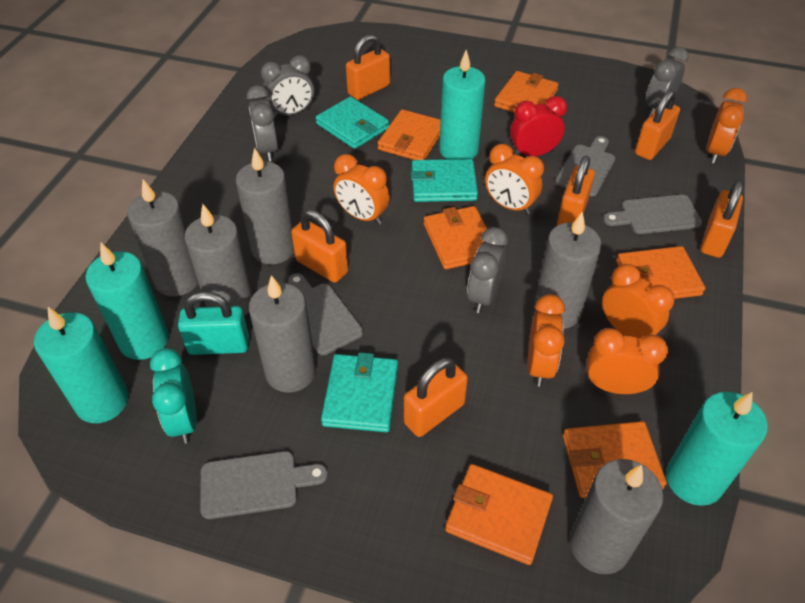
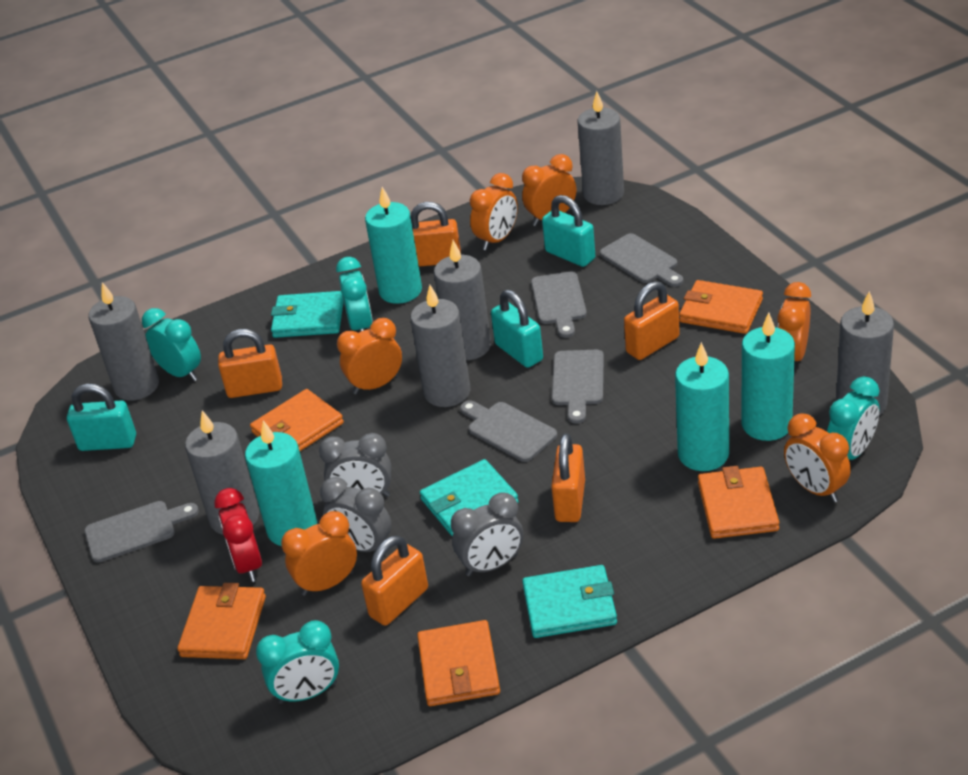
grey clock: 4 -> 3
grey cutting board: 4 -> 5
orange padlock: 6 -> 5
orange wallet: 6 -> 5
turquoise clock: 1 -> 4
turquoise padlock: 1 -> 3

